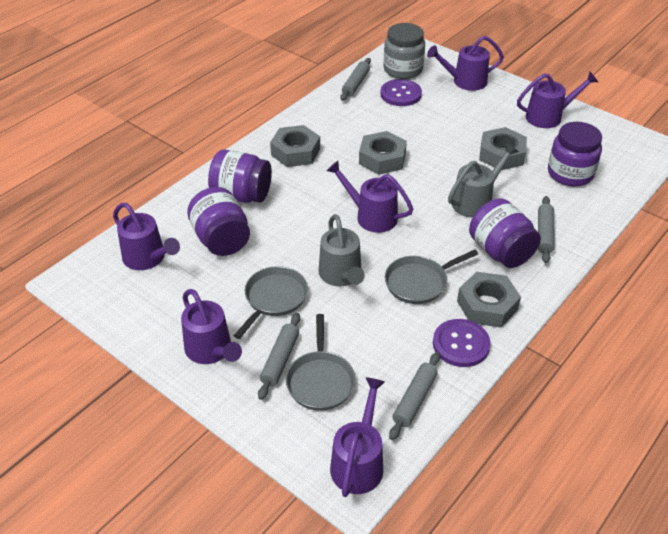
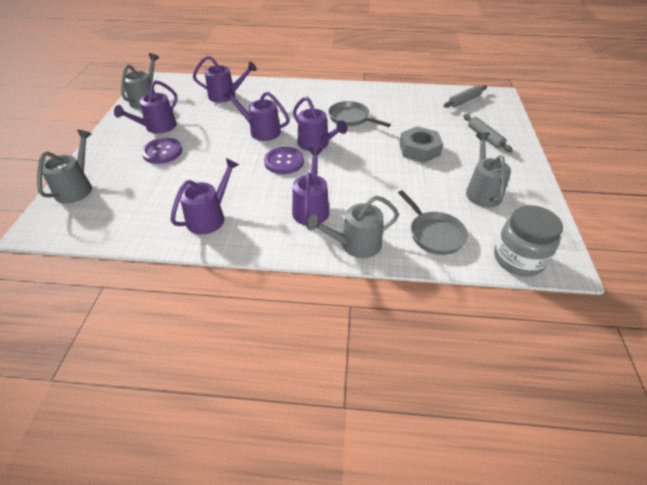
grey nut: 4 -> 1
grey pan: 3 -> 2
grey rolling pin: 4 -> 2
grey watering can: 2 -> 4
purple jar: 4 -> 0

